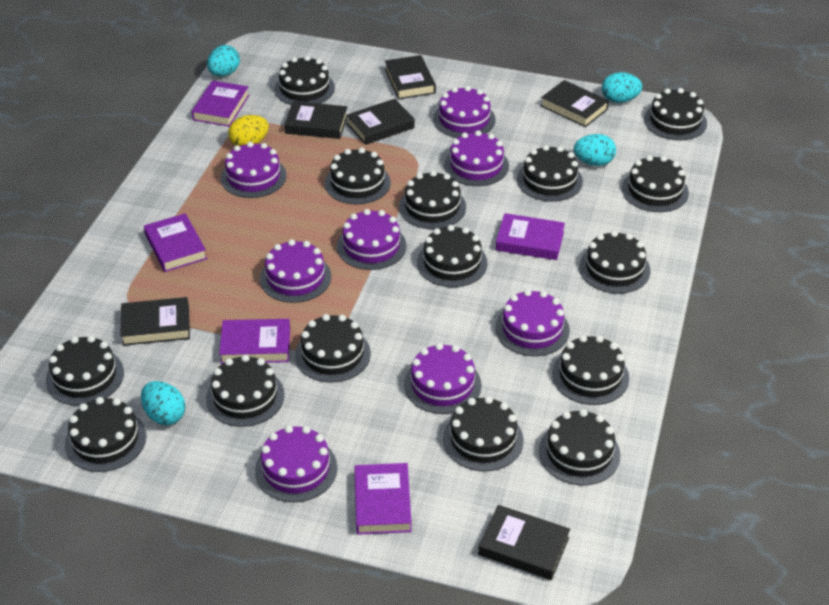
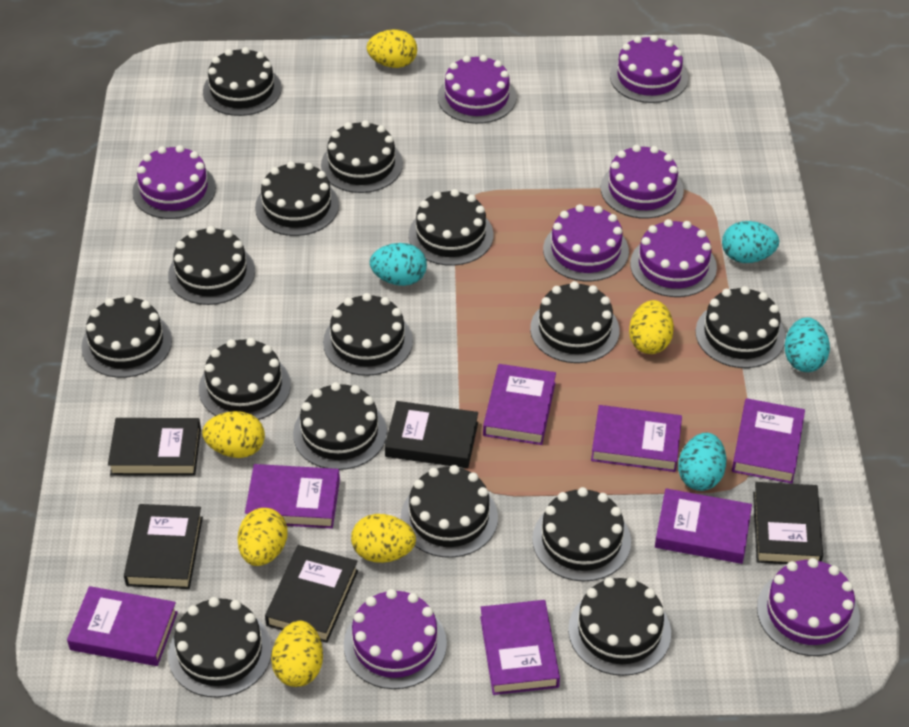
black book: 6 -> 5
purple book: 5 -> 7
yellow egg: 1 -> 6

